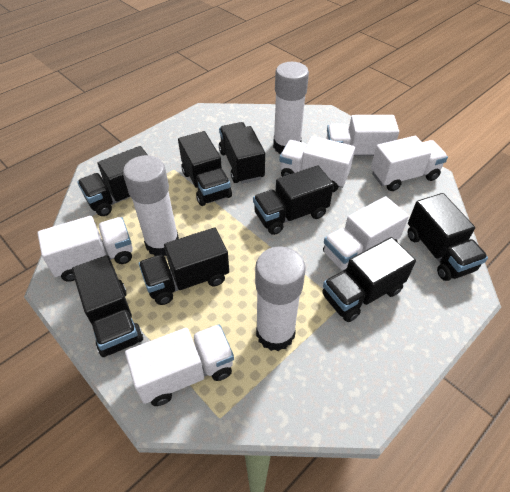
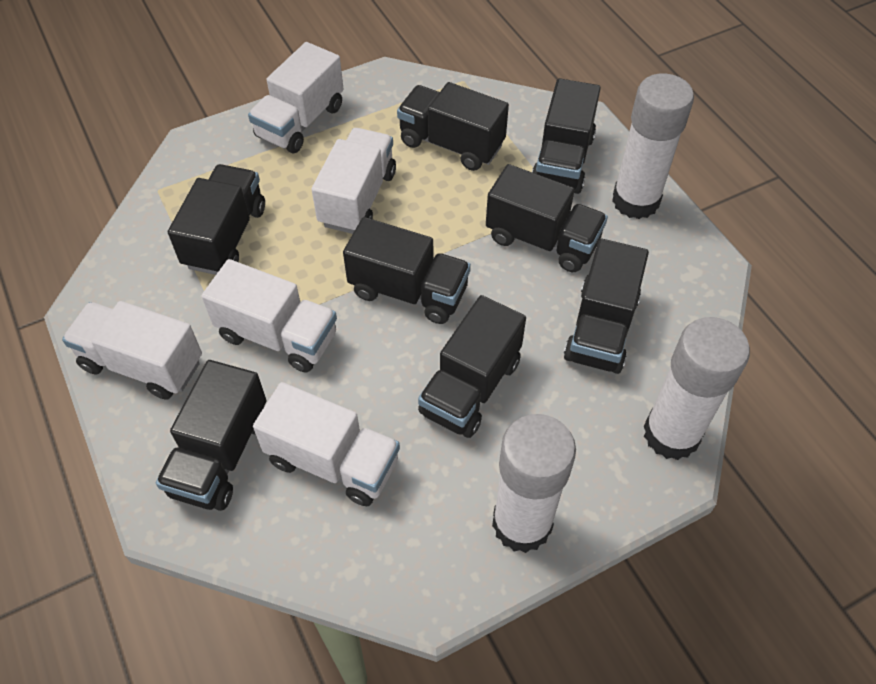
white truck: 6 -> 5

